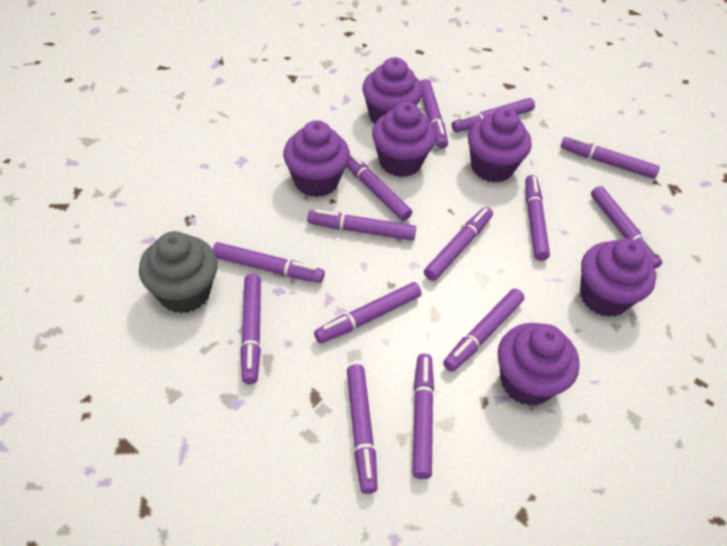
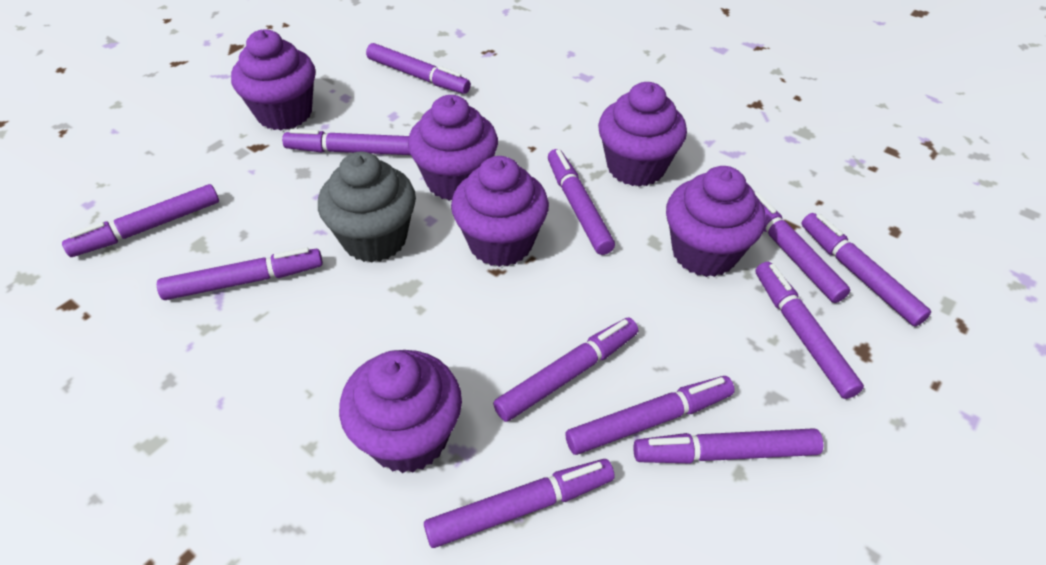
purple marker: 14 -> 12

